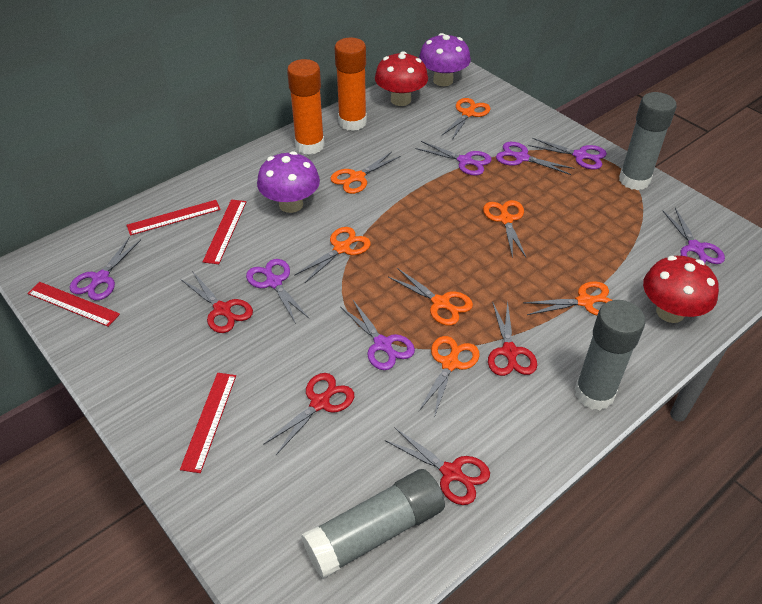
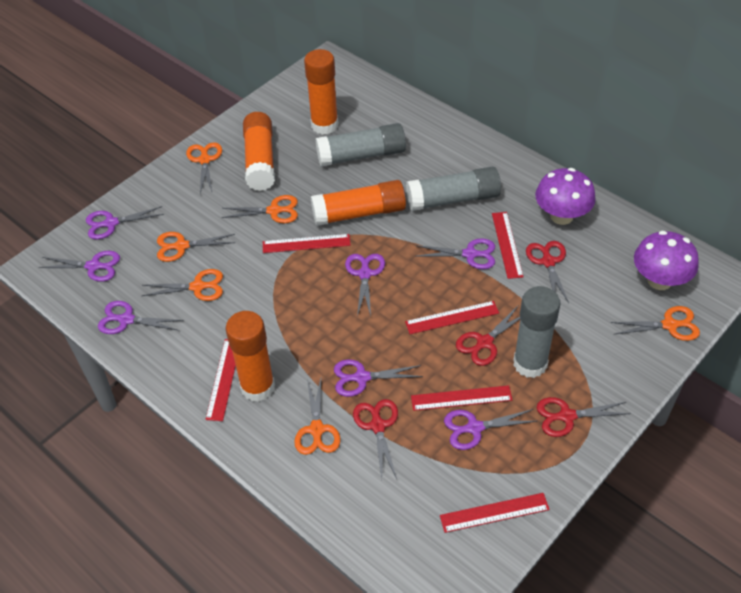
orange glue stick: 2 -> 4
orange scissors: 7 -> 6
red mushroom: 2 -> 0
red ruler: 4 -> 6

